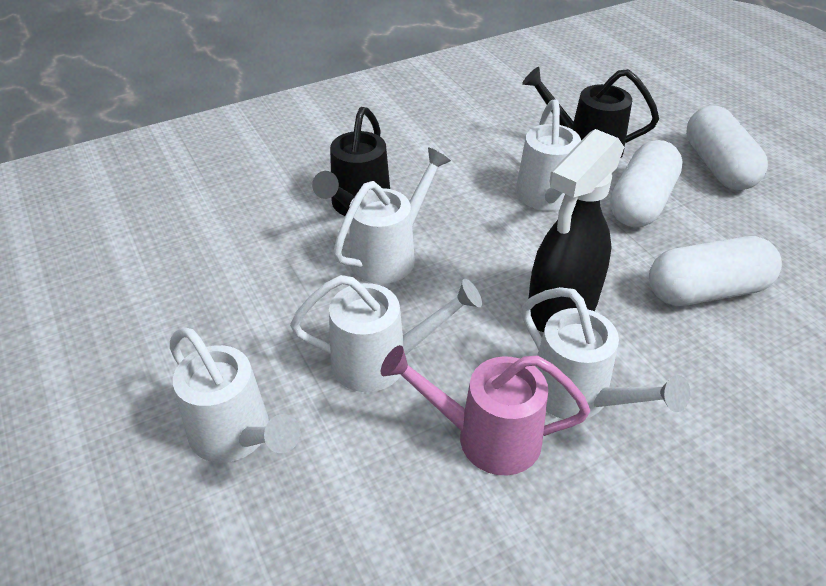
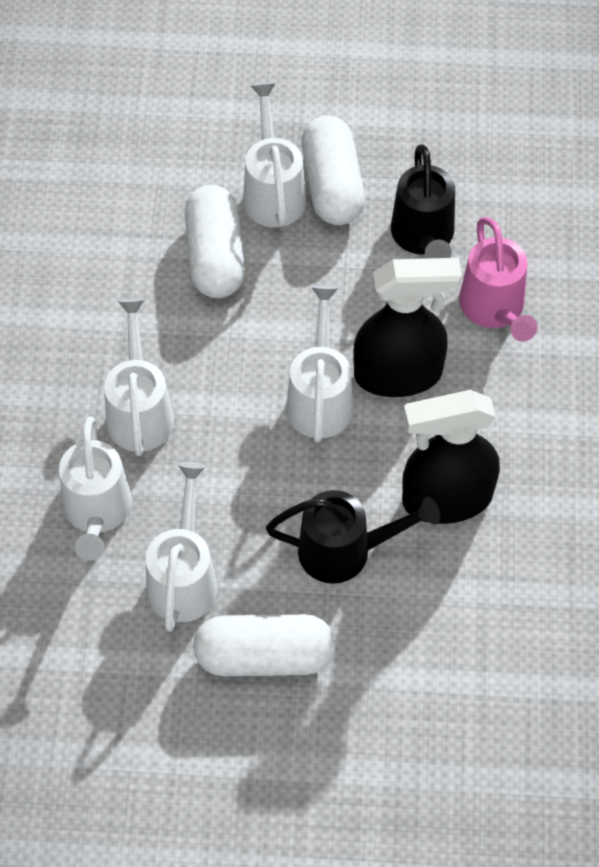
black spray bottle: 1 -> 2

